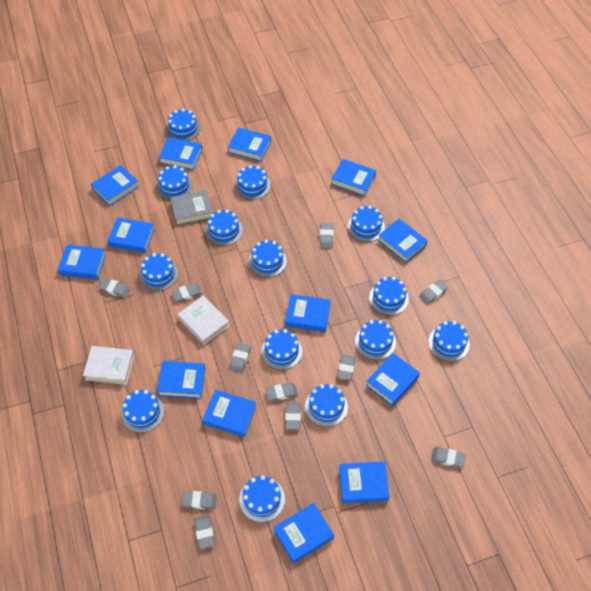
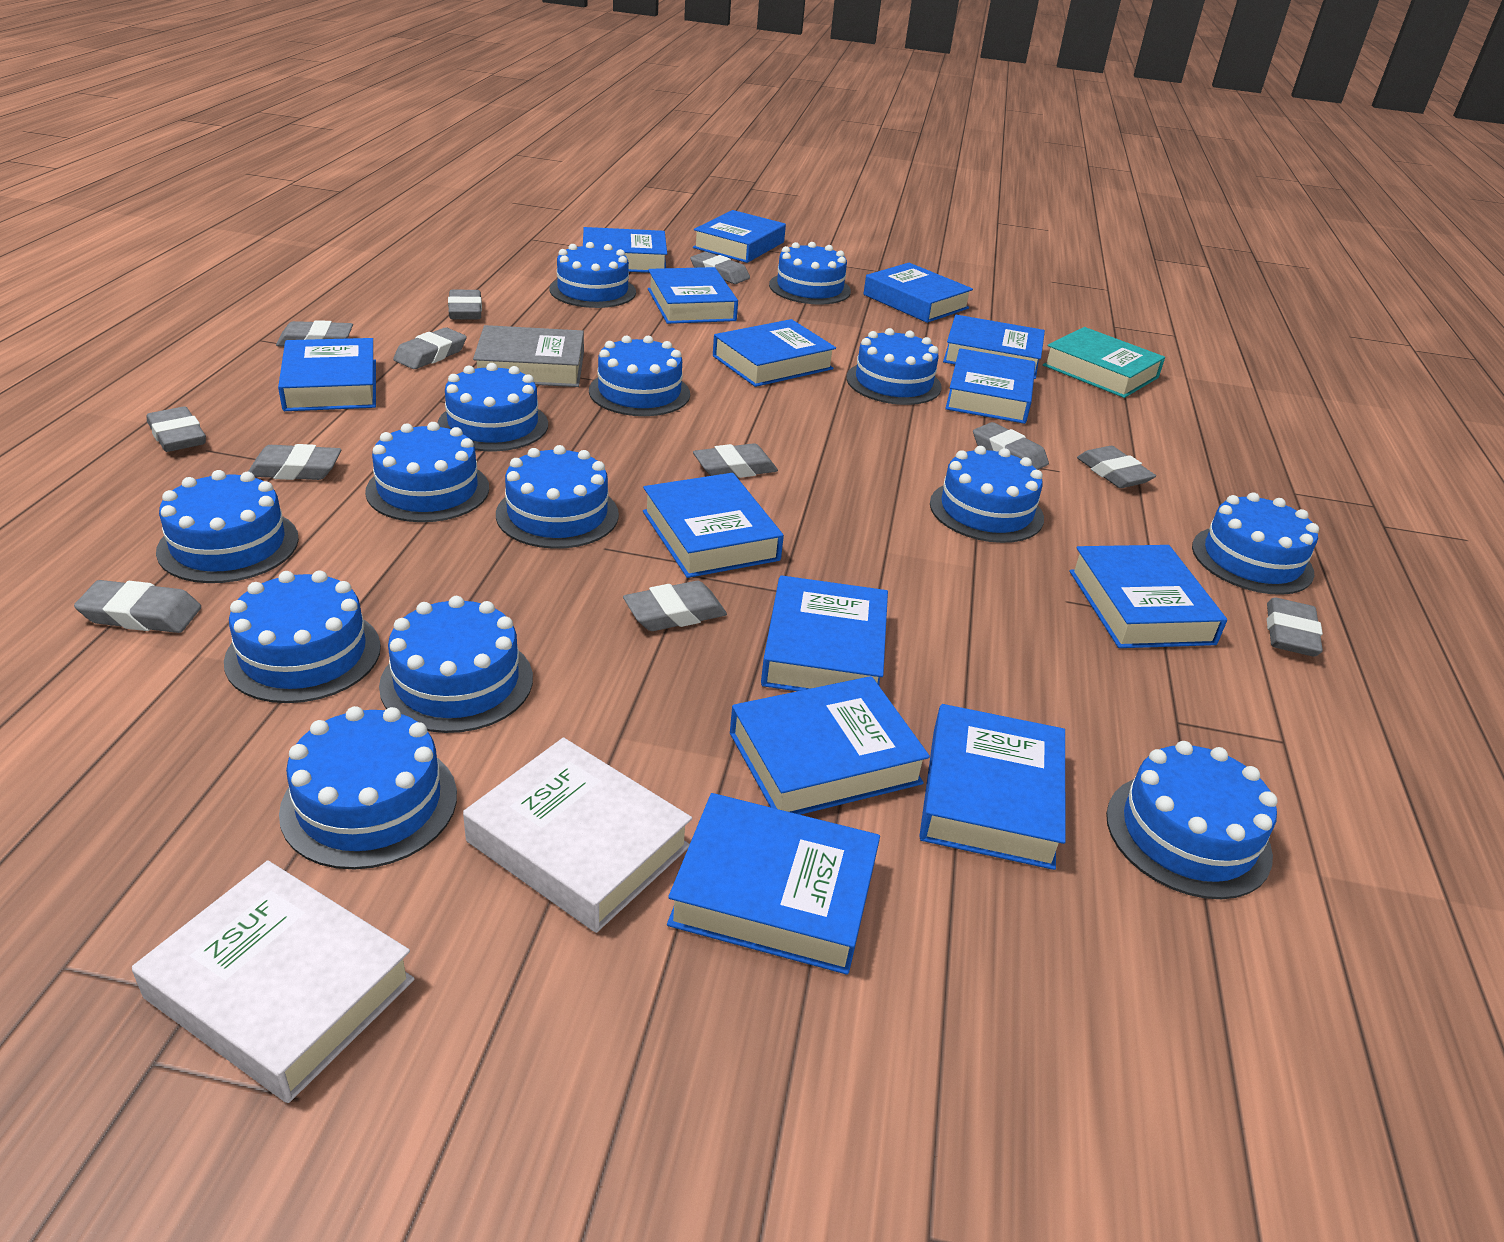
blue book: 13 -> 14
grey eraser: 11 -> 12
turquoise book: 0 -> 1

